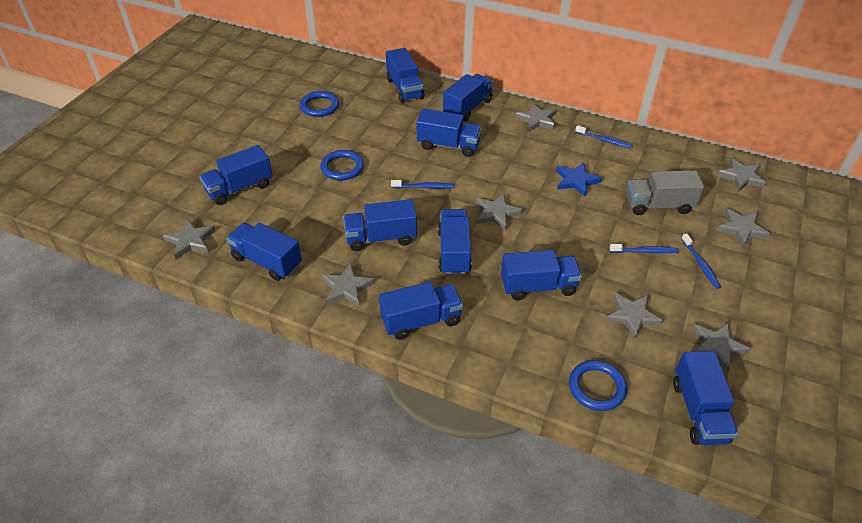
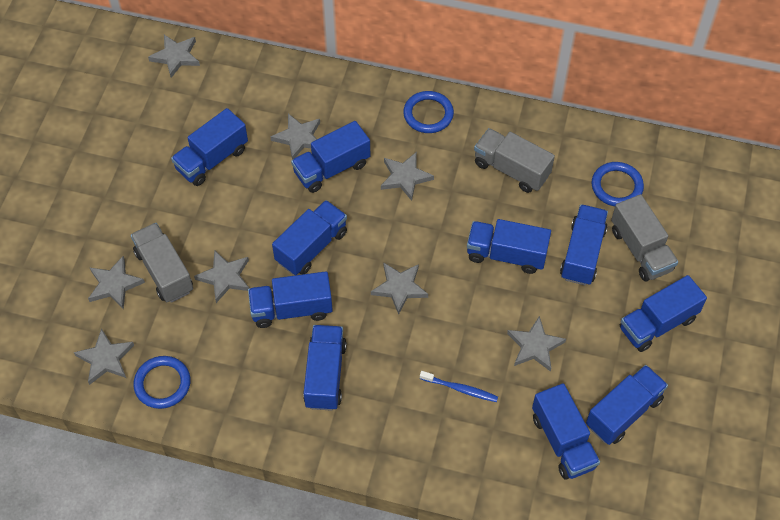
blue star: 1 -> 0
blue toothbrush: 4 -> 1
grey truck: 1 -> 3

